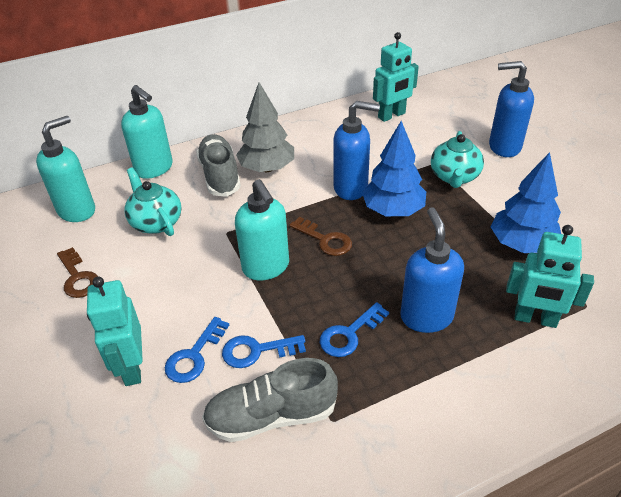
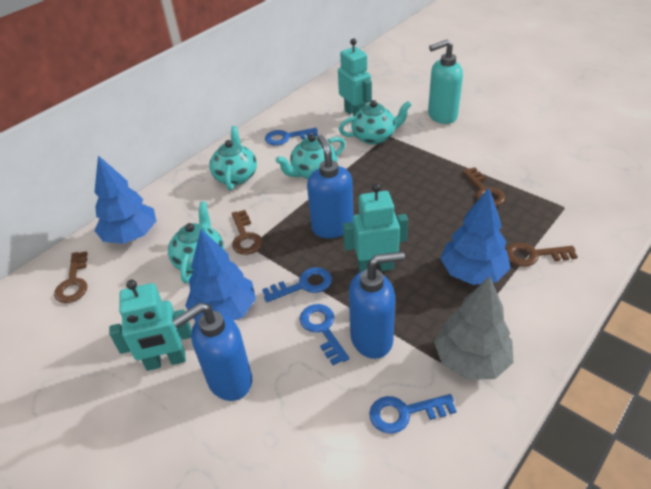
blue key: 3 -> 4
blue tree: 2 -> 3
brown key: 2 -> 4
grey shoe: 2 -> 0
turquoise soap dispenser: 3 -> 1
turquoise teapot: 2 -> 4

